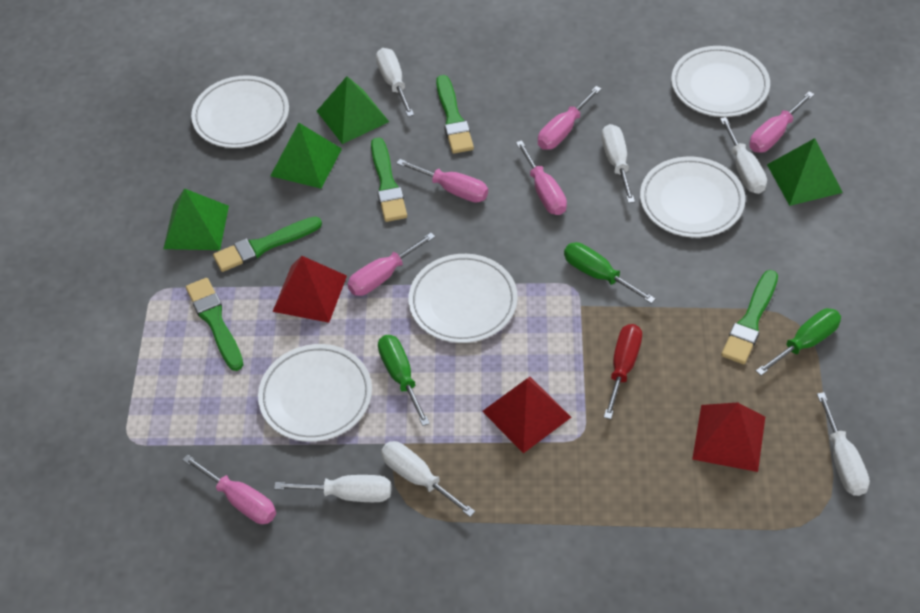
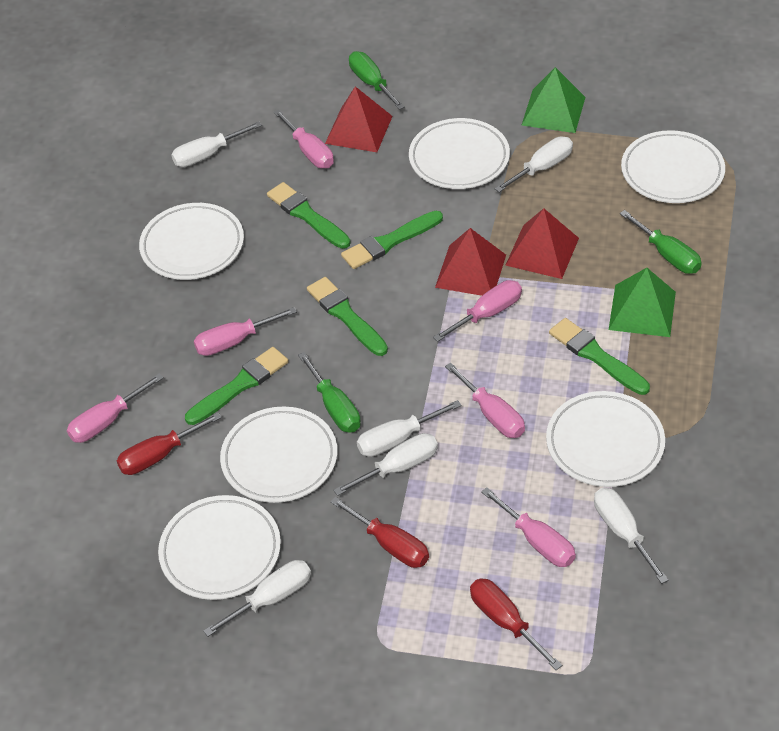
green pyramid: 4 -> 2
red screwdriver: 1 -> 3
white plate: 5 -> 6

